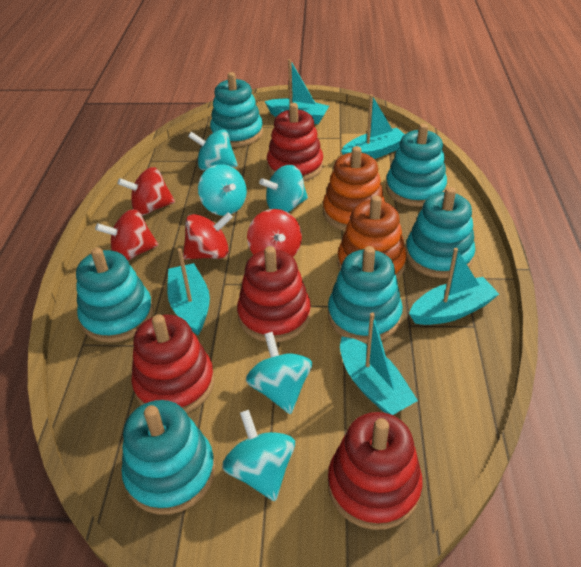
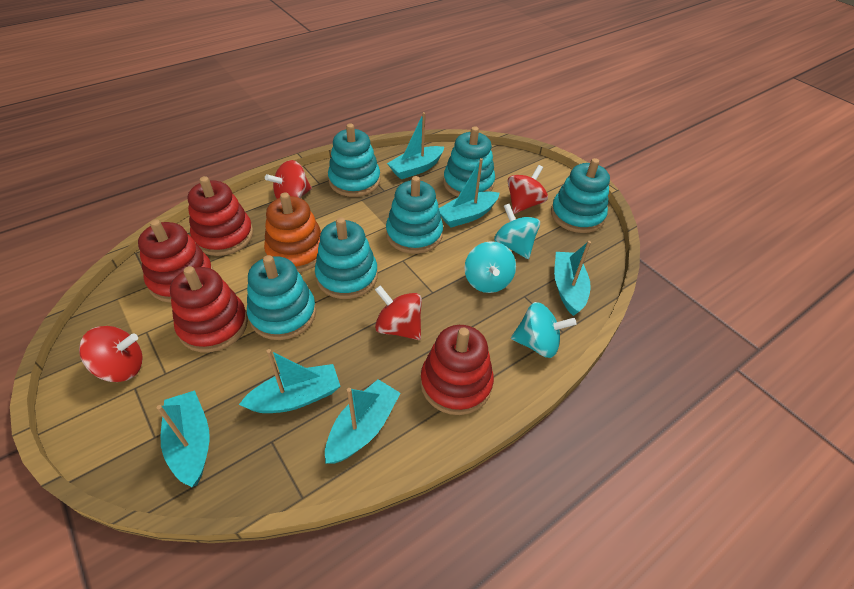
orange stacking toy: 2 -> 1
turquoise boat: 5 -> 6
turquoise spinning top: 5 -> 3

